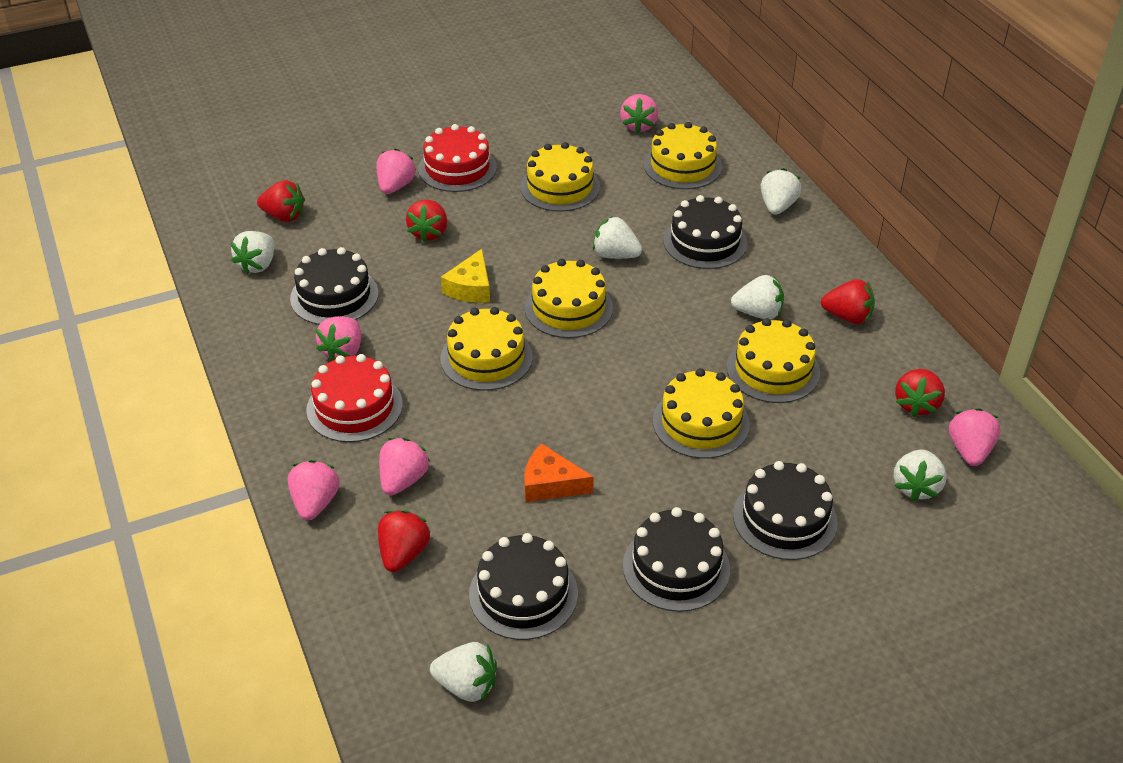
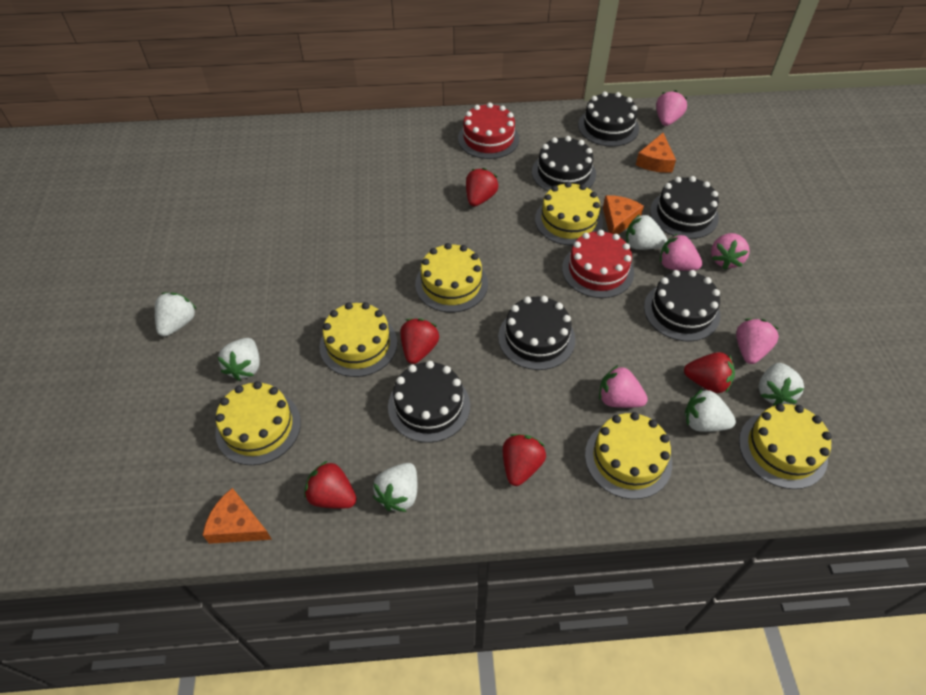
black cake: 5 -> 6
orange cheese: 1 -> 3
pink strawberry: 6 -> 5
yellow cheese: 1 -> 0

